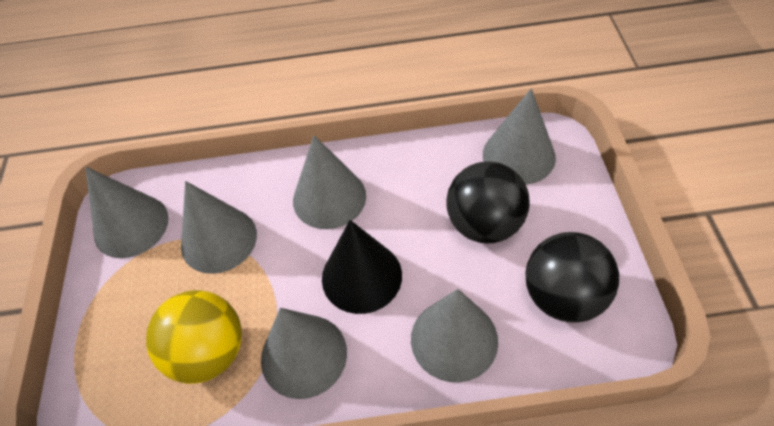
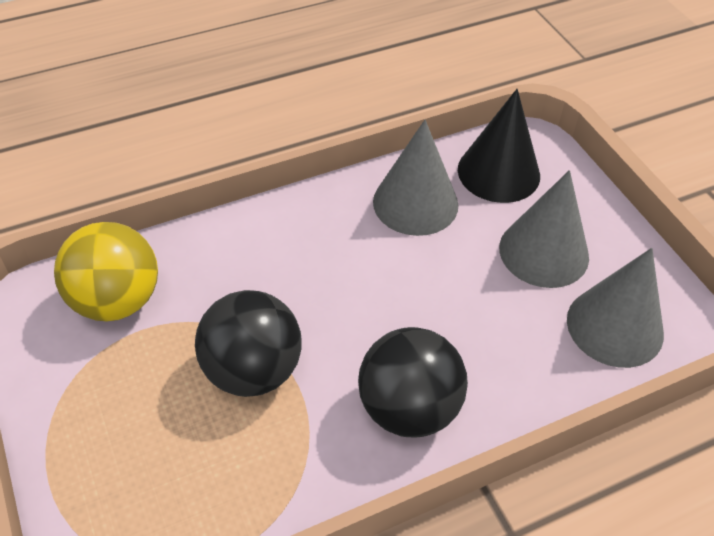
grey cone: 6 -> 3

